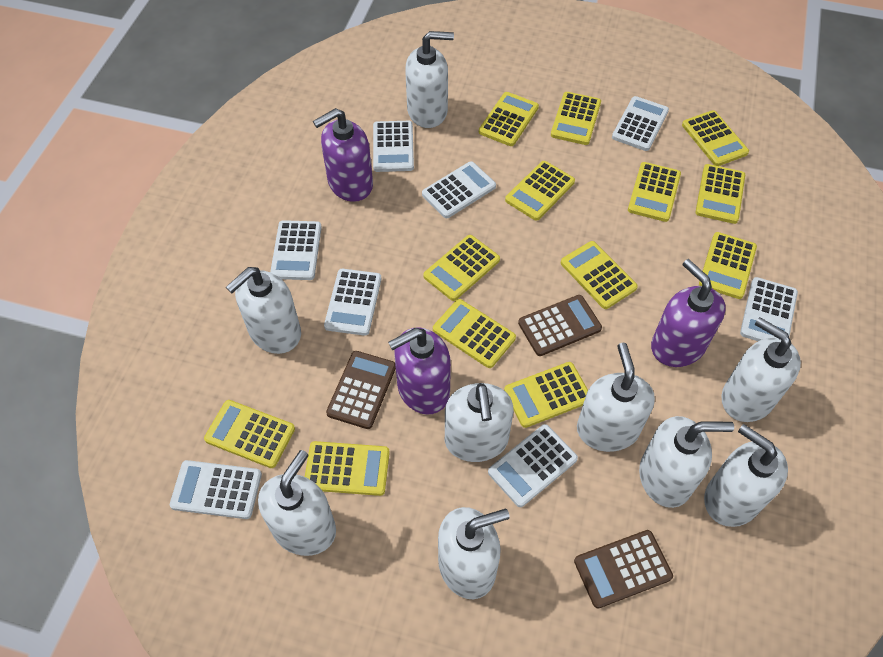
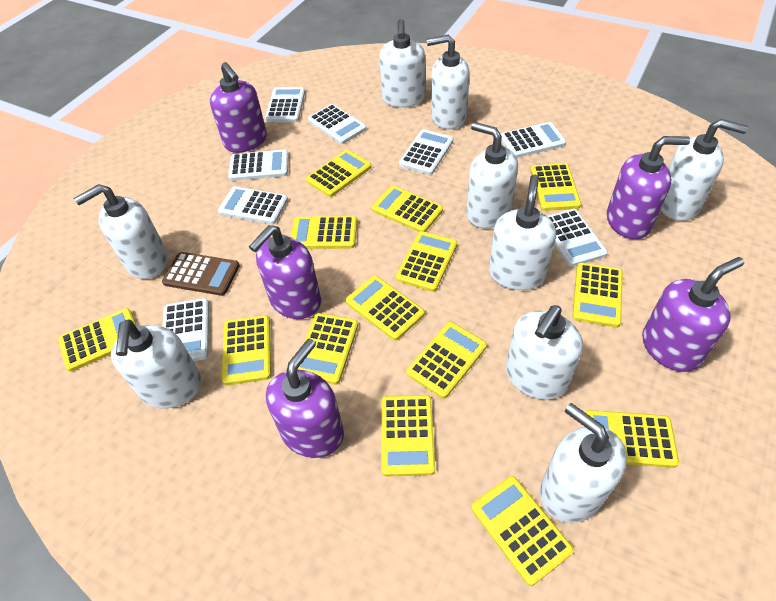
brown calculator: 3 -> 1
purple soap dispenser: 3 -> 5
yellow calculator: 13 -> 14

